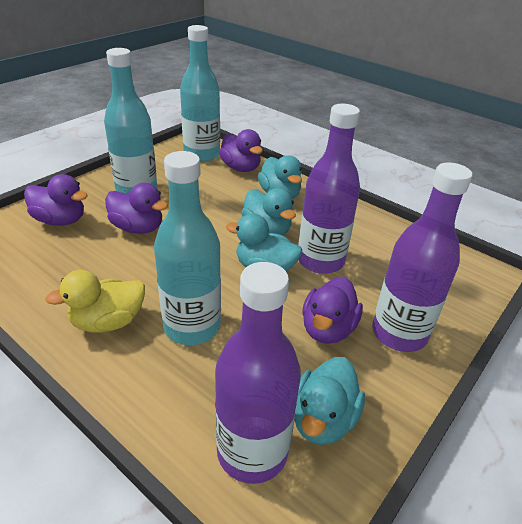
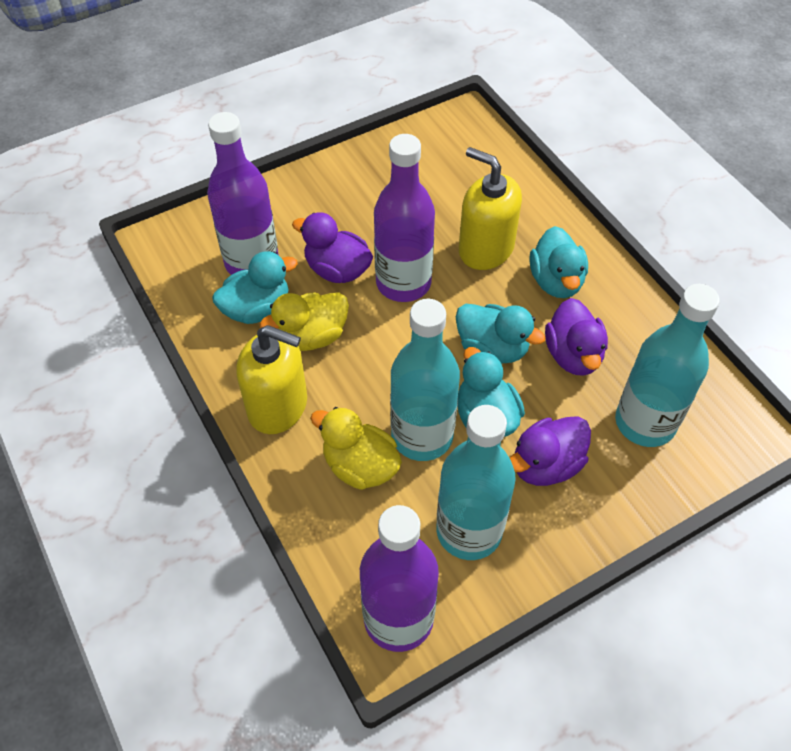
purple duck: 4 -> 3
yellow duck: 1 -> 2
yellow soap dispenser: 0 -> 2

